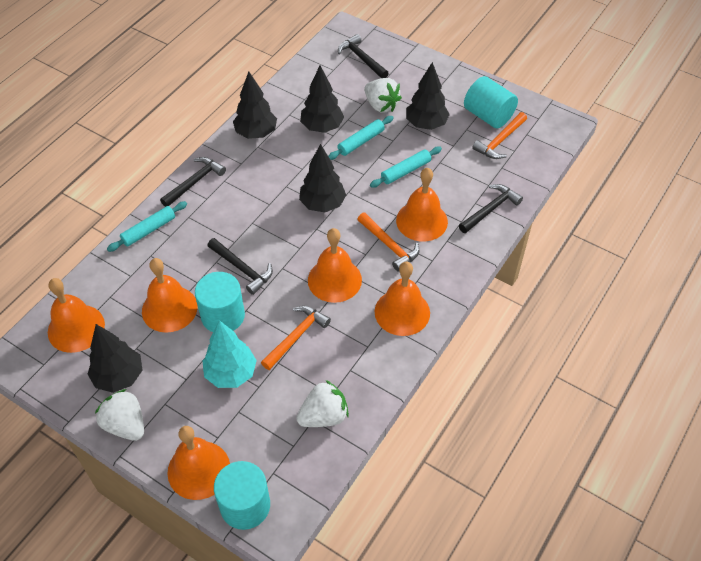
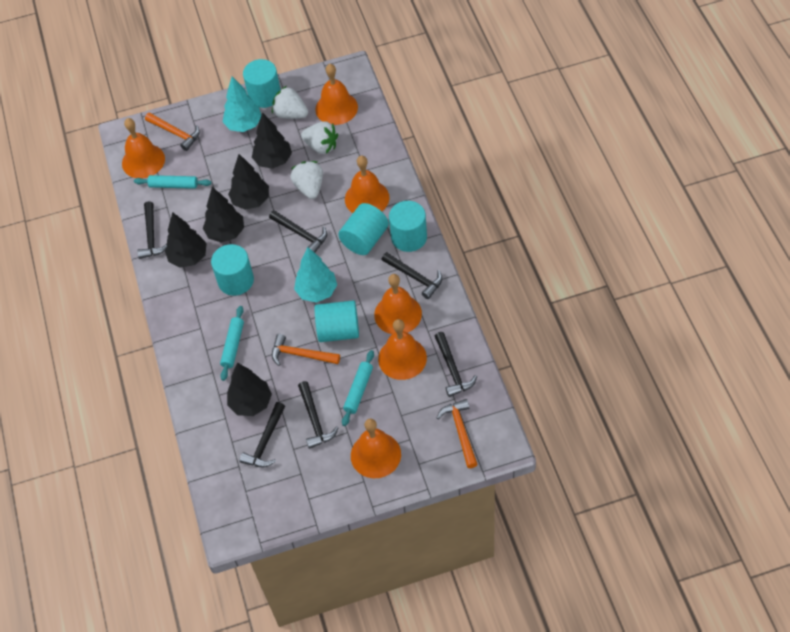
black hammer: 4 -> 6
turquoise cylinder: 3 -> 5
turquoise tree: 1 -> 2

